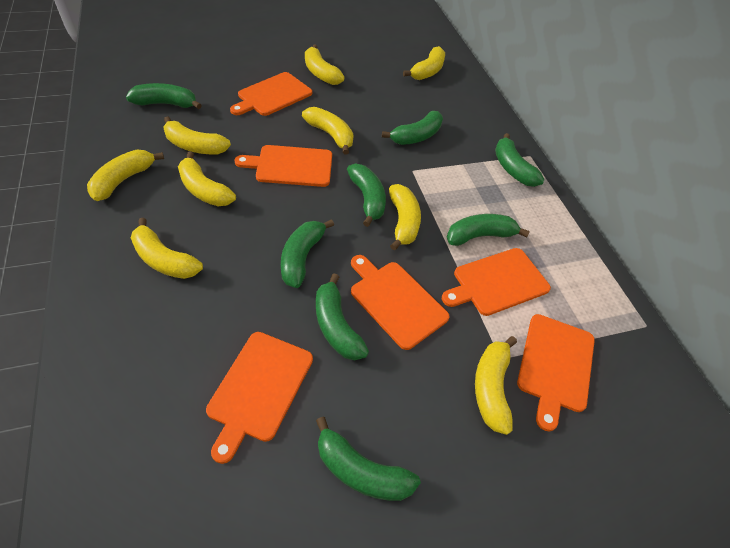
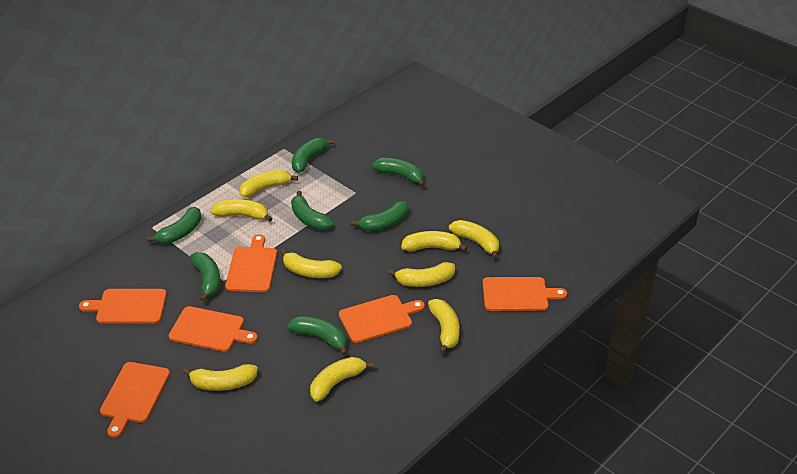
green banana: 8 -> 7

